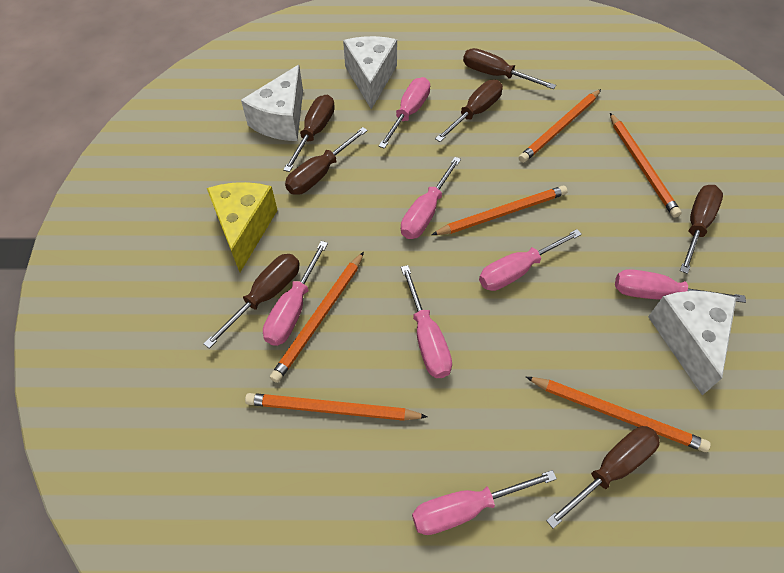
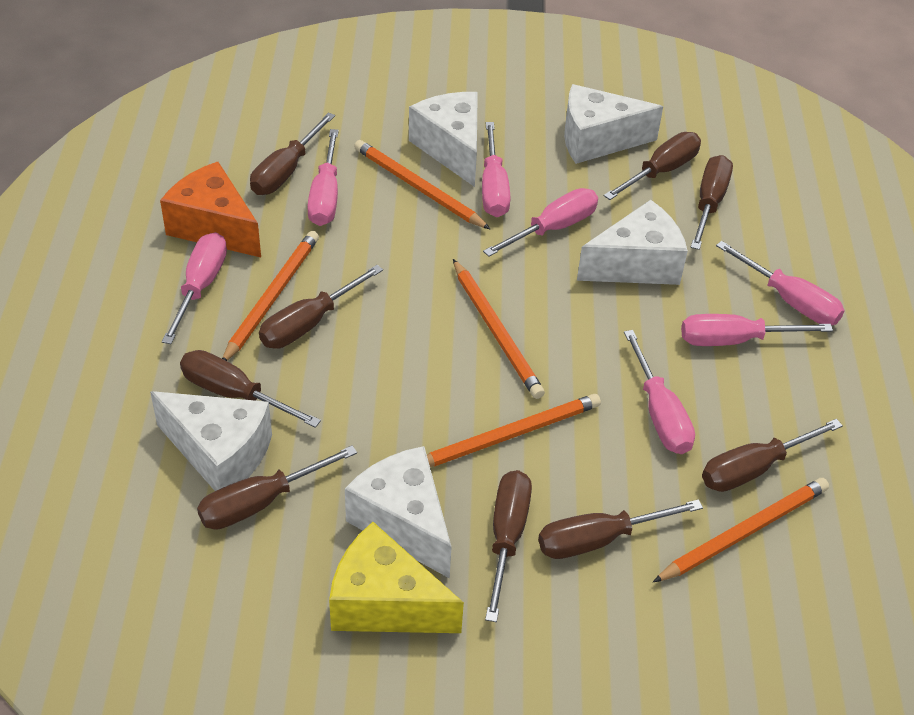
brown screwdriver: 7 -> 9
orange cheese: 0 -> 1
orange pencil: 6 -> 5
white cheese: 3 -> 5

